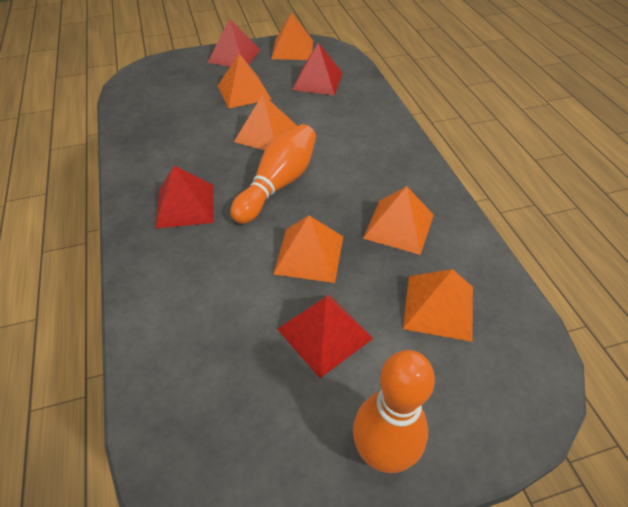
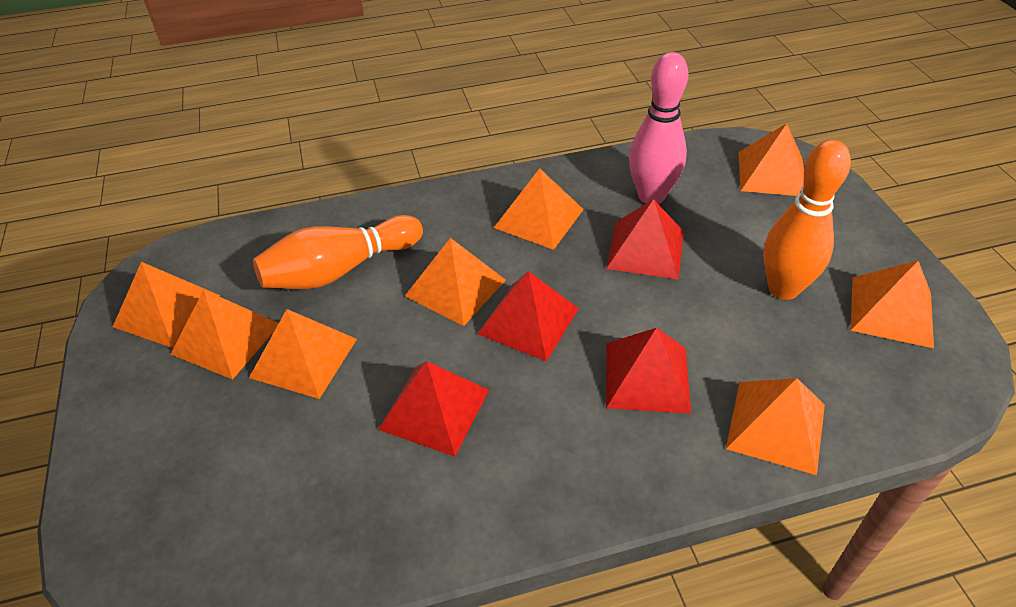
orange pyramid: 6 -> 8
pink bowling pin: 0 -> 1

